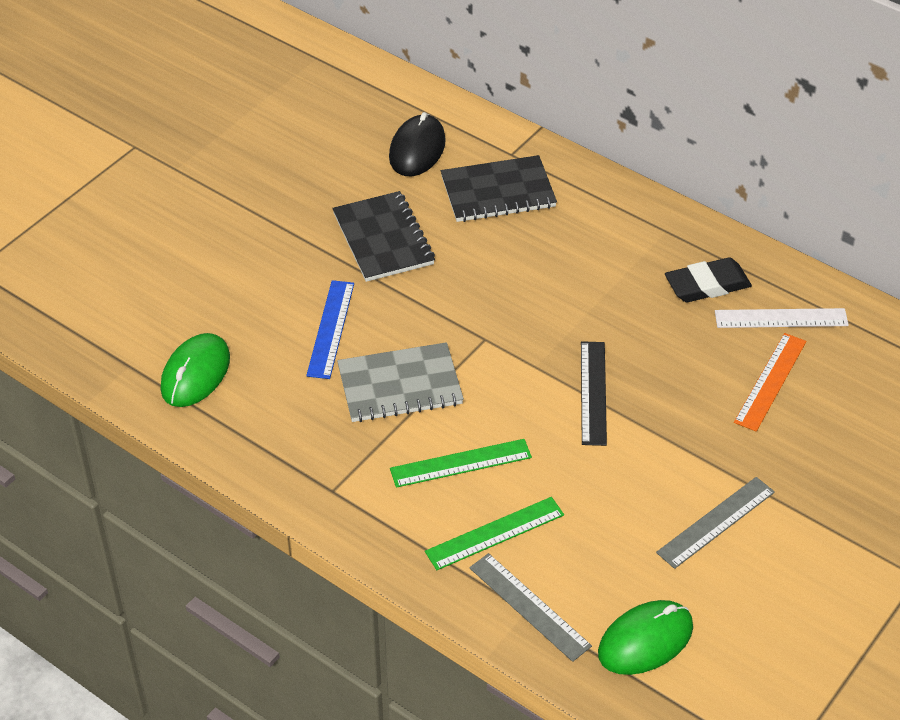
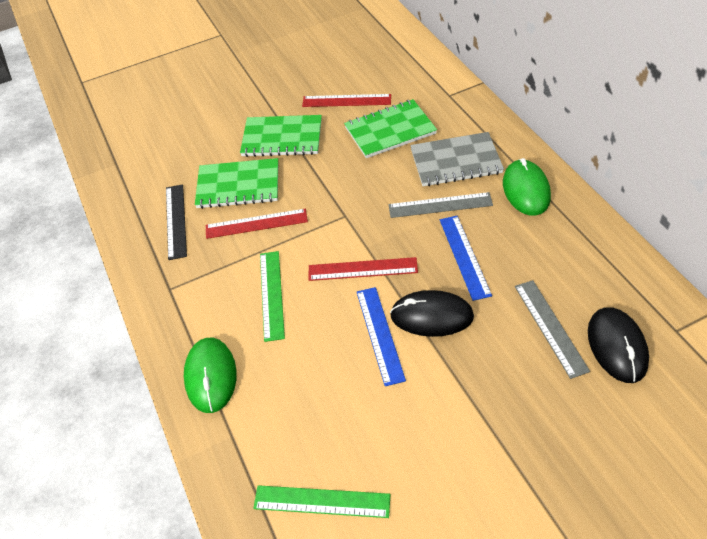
black eraser: 1 -> 0
black mouse: 1 -> 2
black notebook: 2 -> 0
blue ruler: 1 -> 2
green notebook: 0 -> 3
orange ruler: 1 -> 0
red ruler: 0 -> 3
white ruler: 1 -> 0

